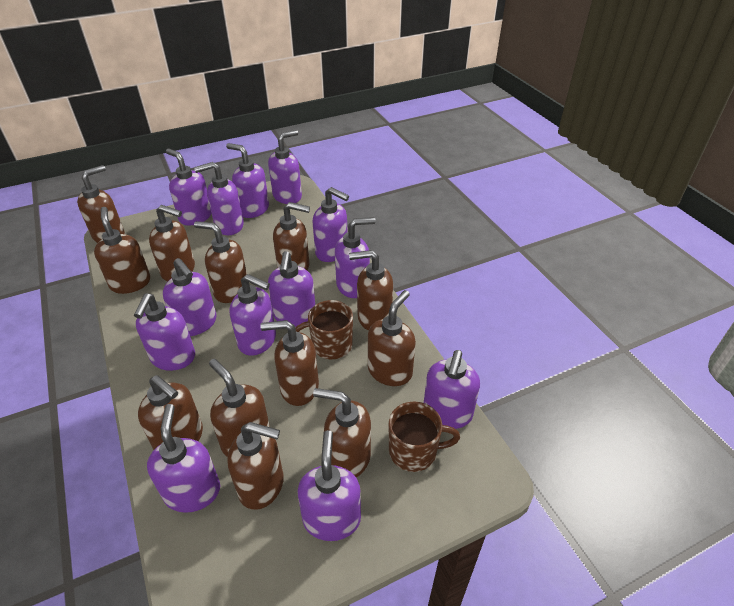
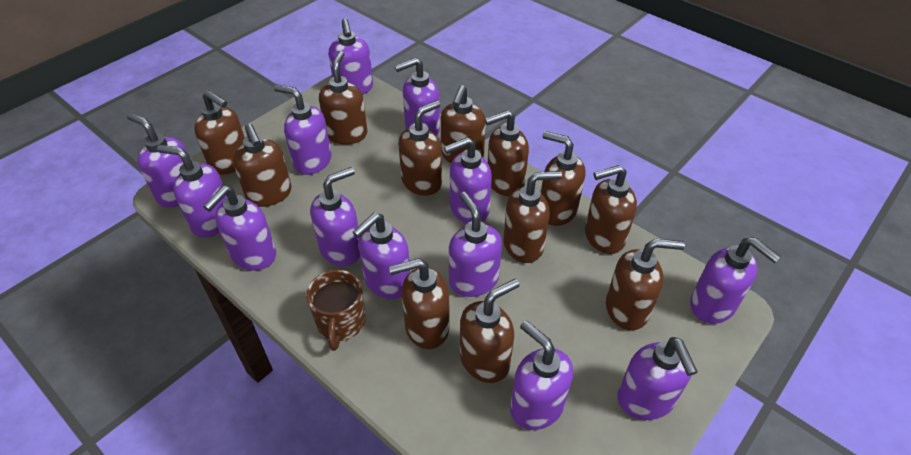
brown mug: 2 -> 1

